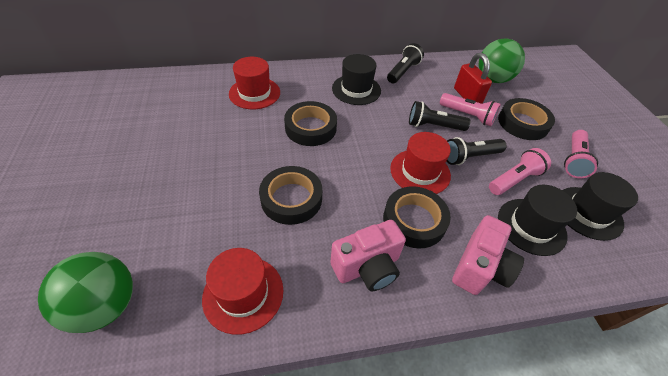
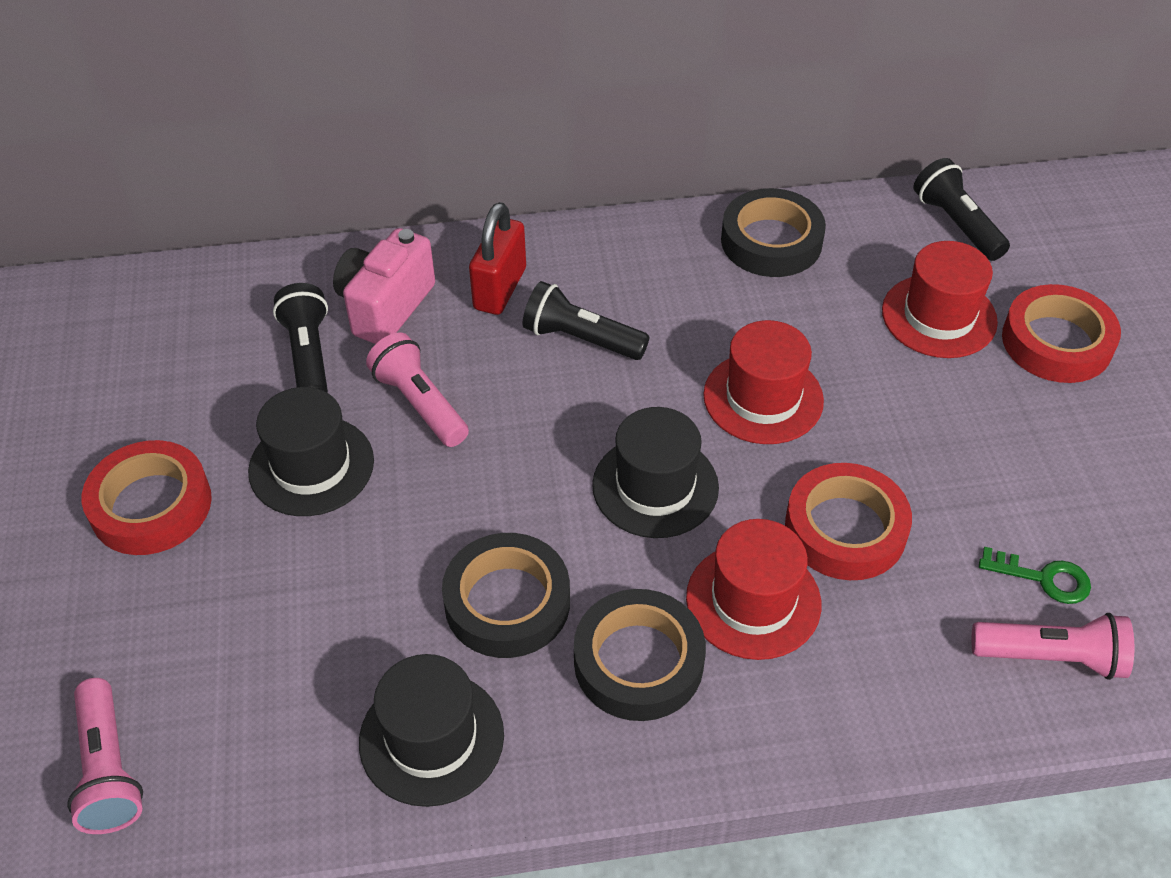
black tape: 4 -> 3
green ball: 2 -> 0
green key: 0 -> 1
pink camera: 2 -> 1
red tape: 0 -> 3

